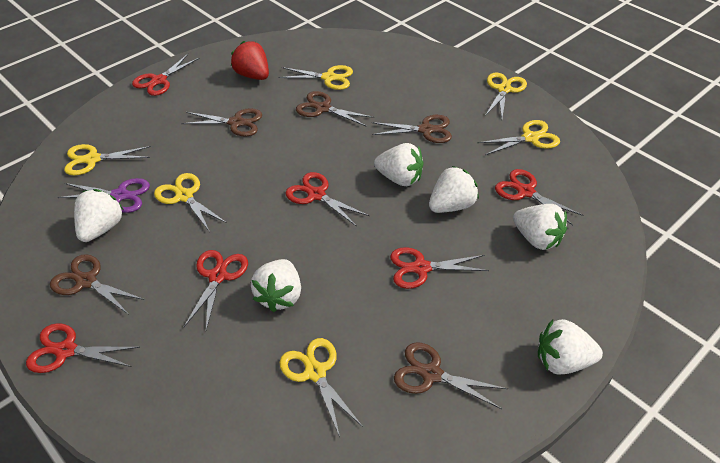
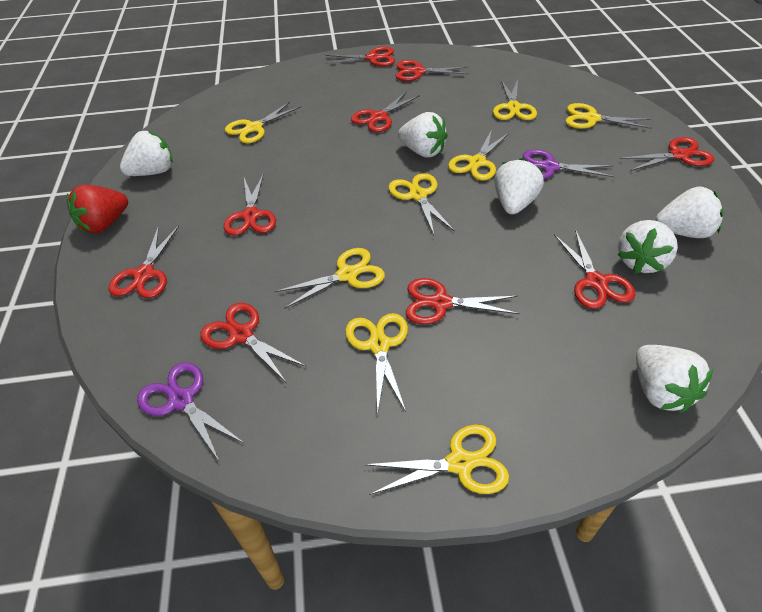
brown scissors: 5 -> 0
purple scissors: 1 -> 2
red scissors: 6 -> 9
yellow scissors: 6 -> 8

